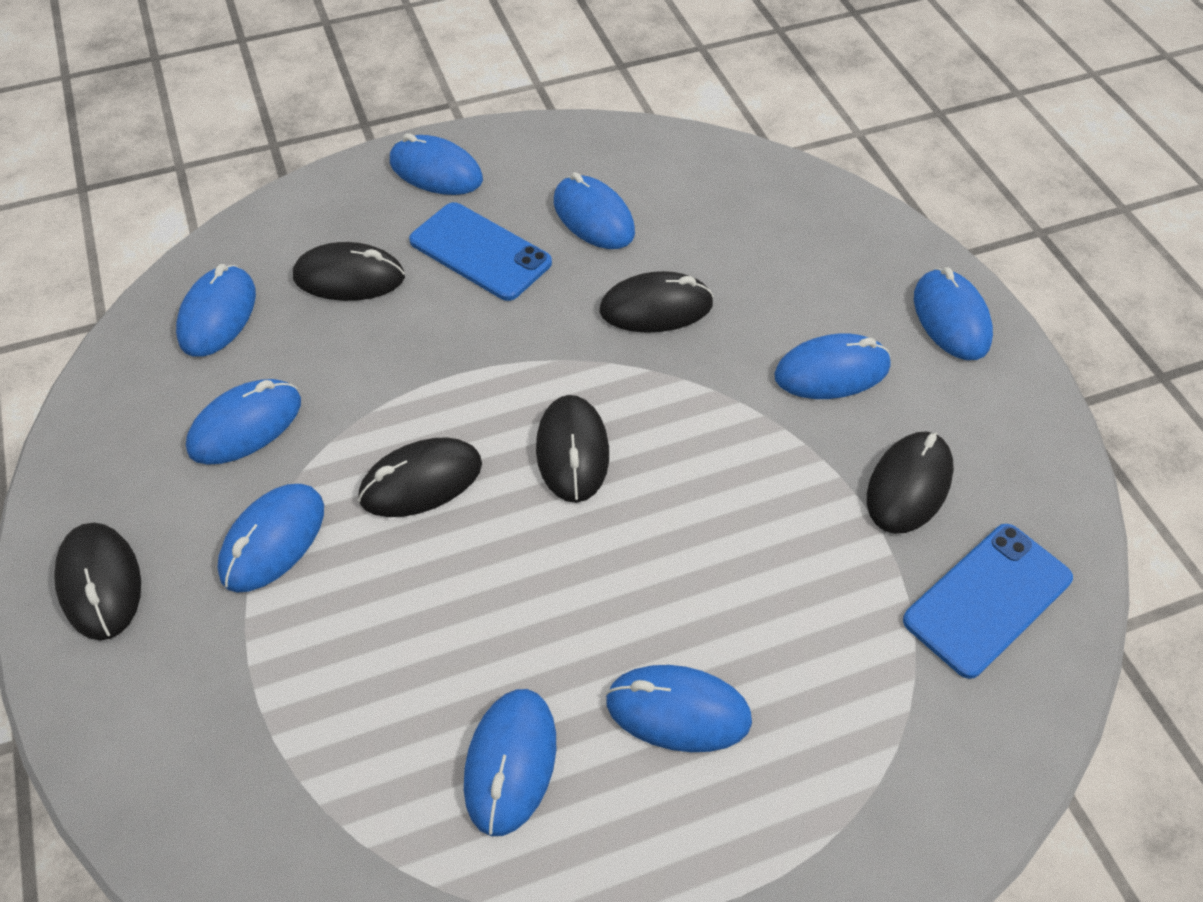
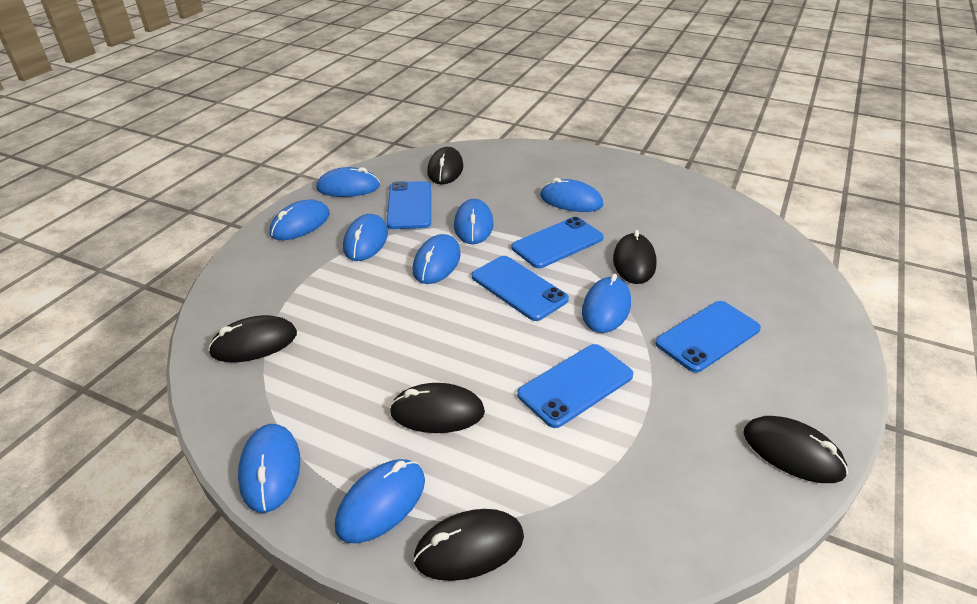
blue phone: 2 -> 5

